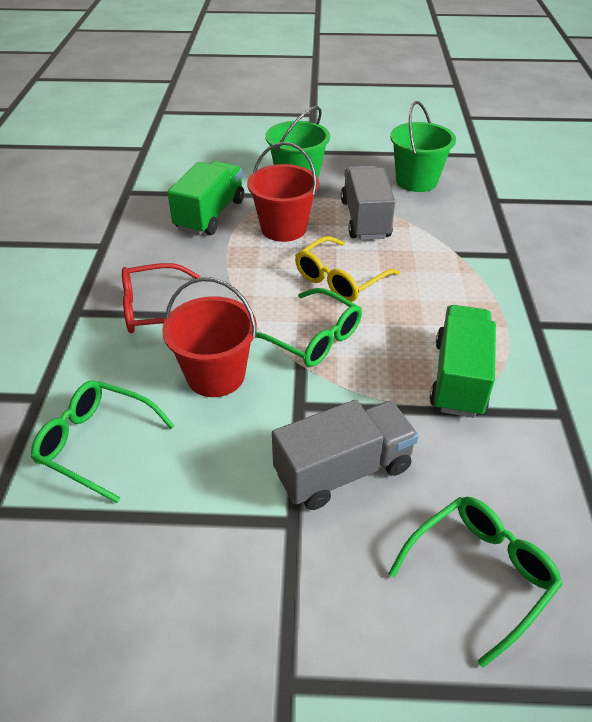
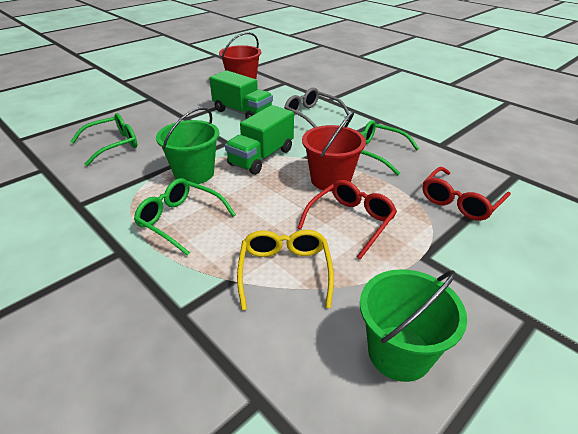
grey glasses: 0 -> 1
grey truck: 2 -> 0
red glasses: 1 -> 2

